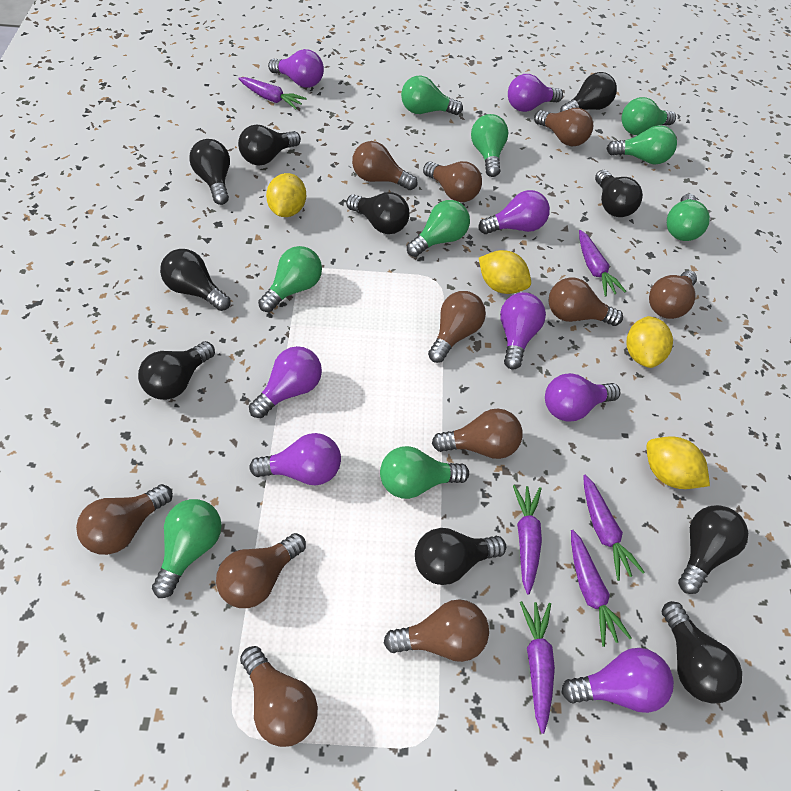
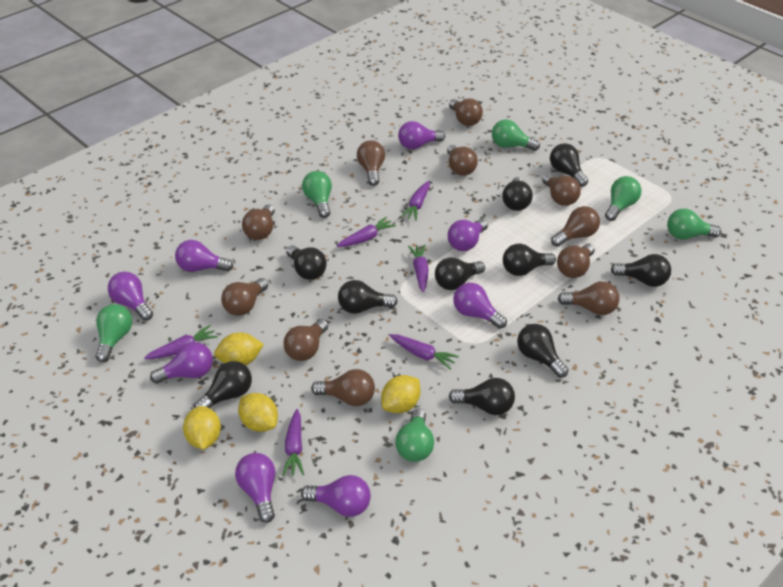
green light bulb: 9 -> 6

